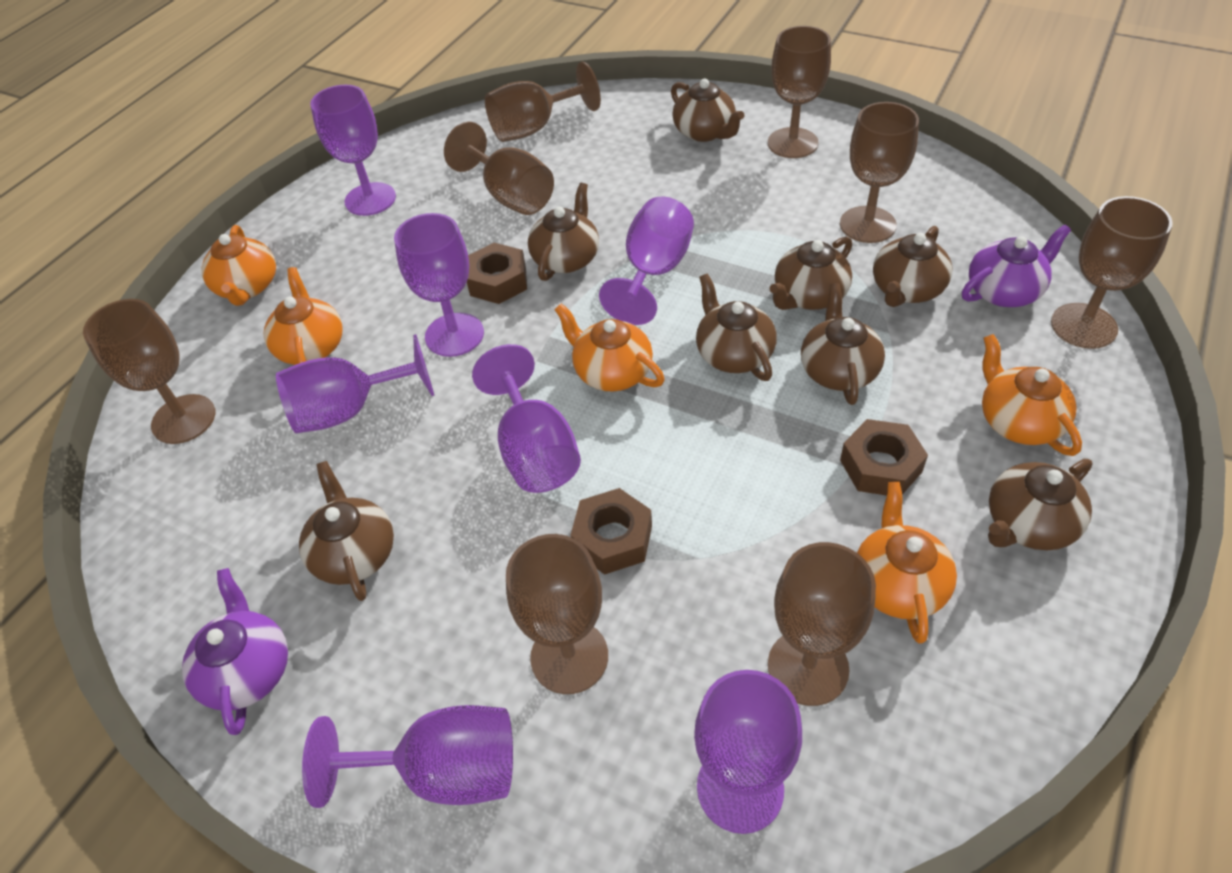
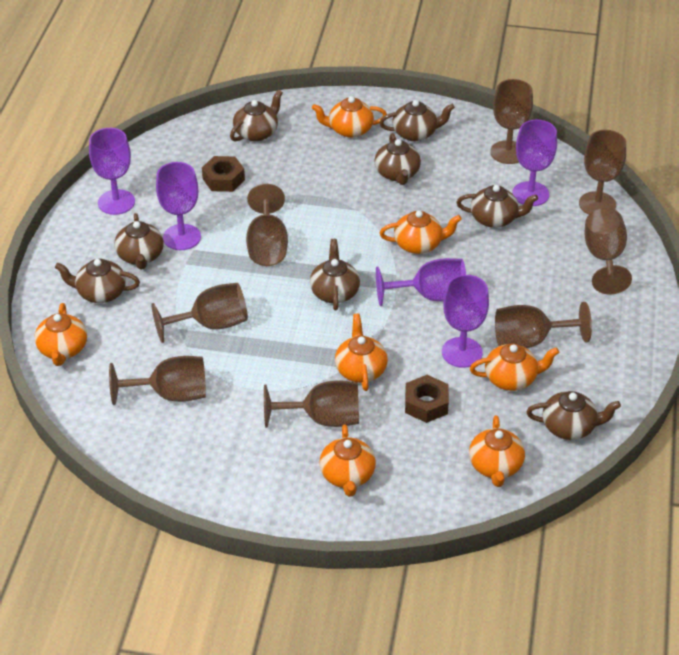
brown nut: 3 -> 2
orange teapot: 5 -> 7
purple goblet: 7 -> 5
purple teapot: 2 -> 0

